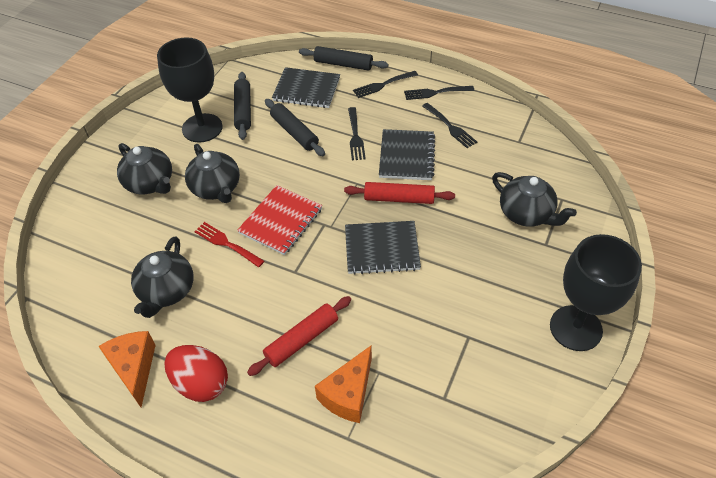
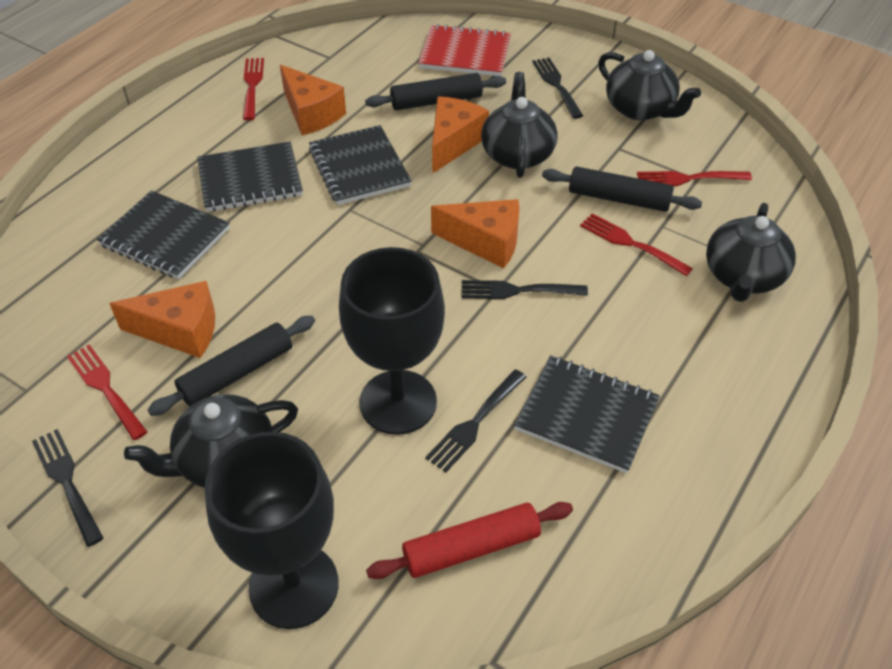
black notebook: 3 -> 4
orange cheese: 2 -> 4
red egg: 1 -> 0
red fork: 1 -> 4
red rolling pin: 2 -> 1

